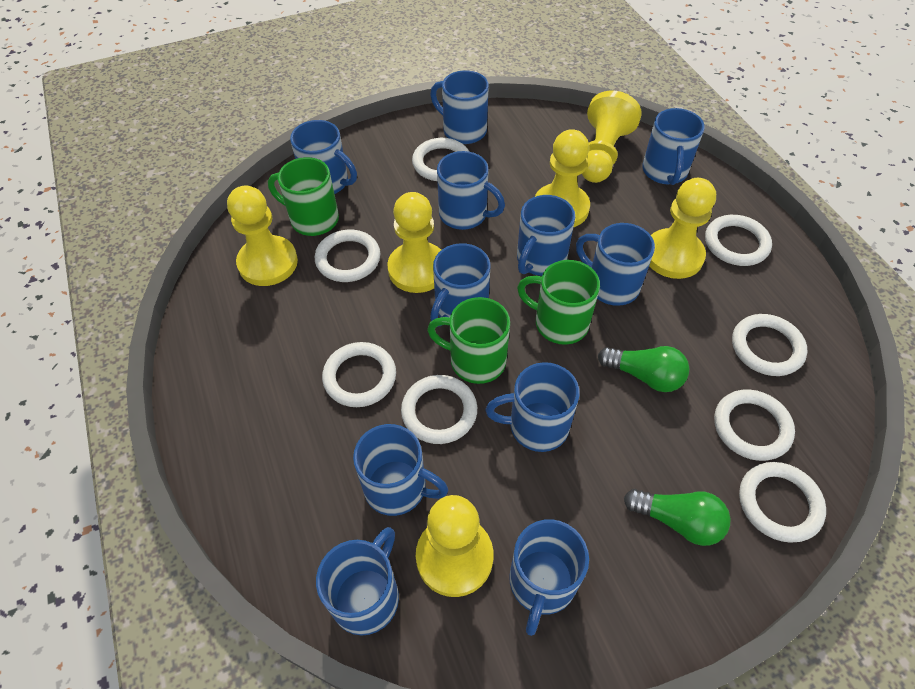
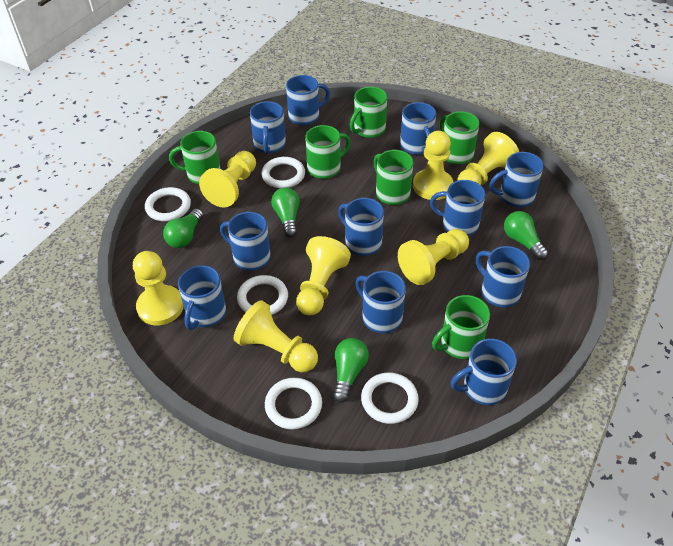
green light bulb: 2 -> 4
green mug: 3 -> 6
white ring: 8 -> 5
yellow pawn: 6 -> 7

